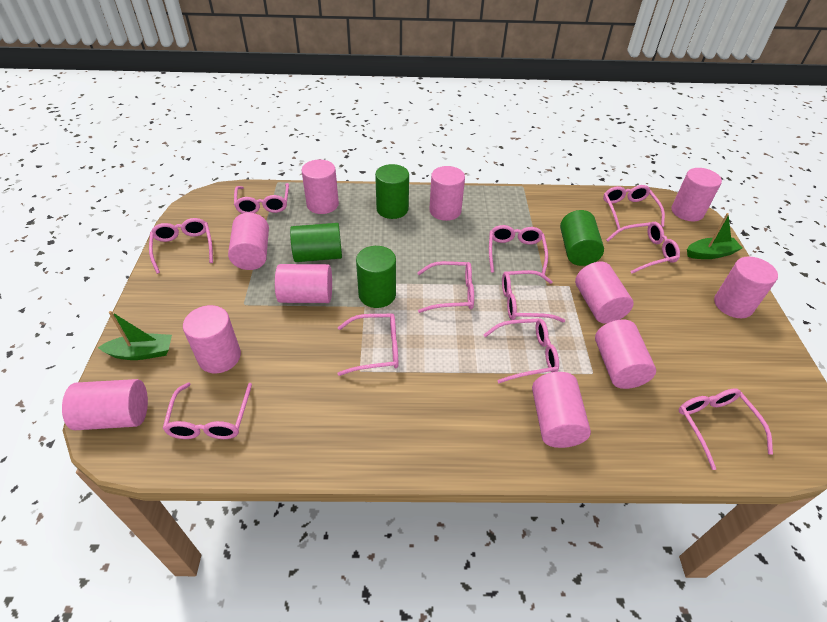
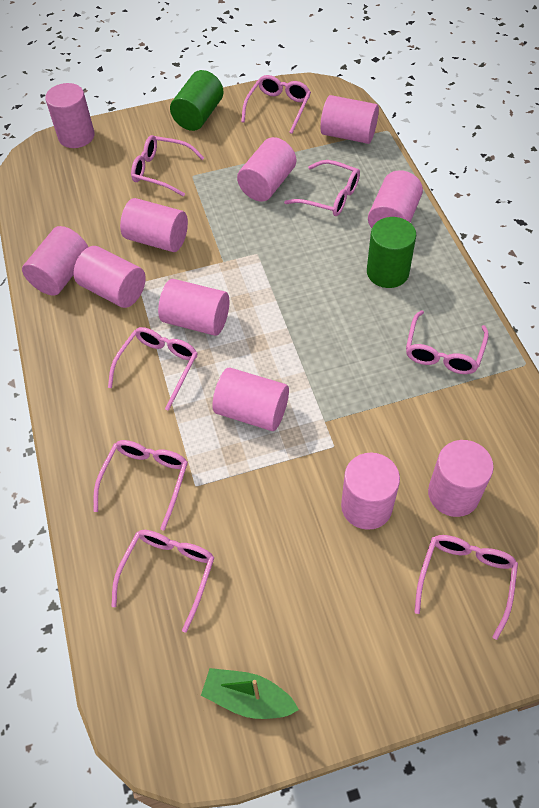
green boat: 2 -> 1
green cylinder: 4 -> 2
pink glasses: 11 -> 8

